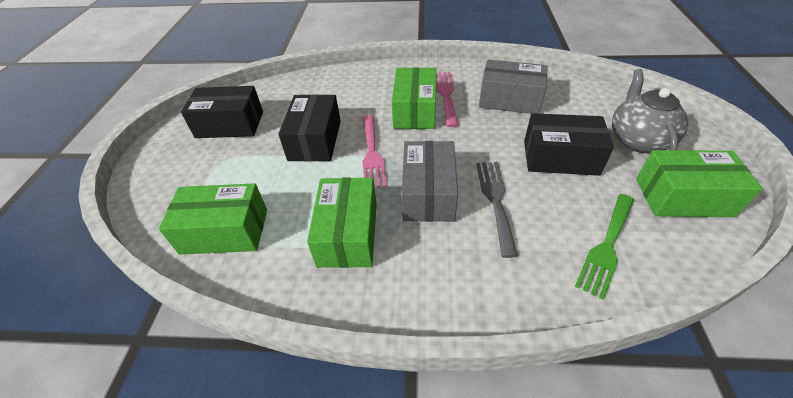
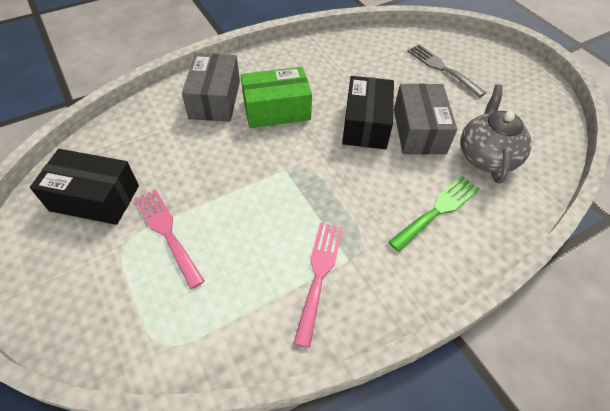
black box: 3 -> 2
green box: 4 -> 1

